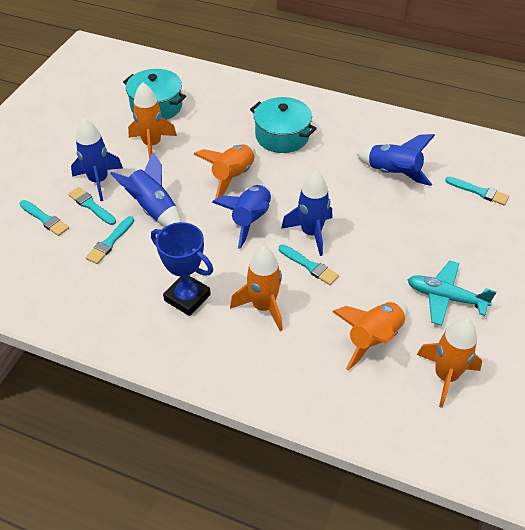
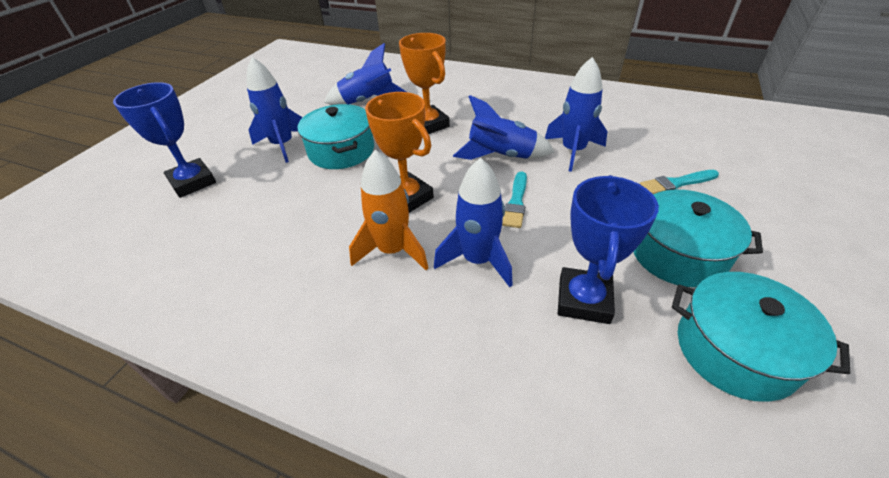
blue trophy: 1 -> 2
orange rocket: 5 -> 1
orange trophy: 0 -> 2
turquoise brush: 5 -> 2
turquoise plane: 1 -> 0
turquoise pot: 2 -> 3

